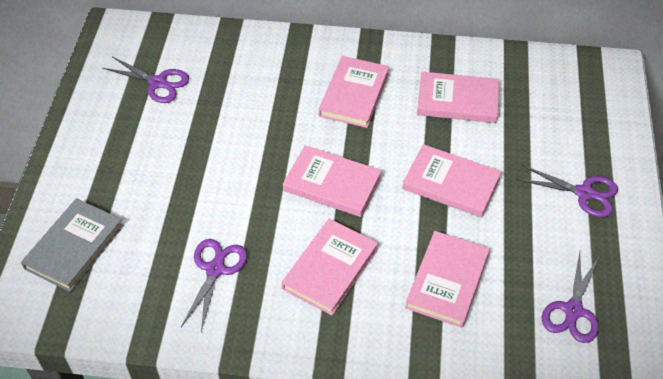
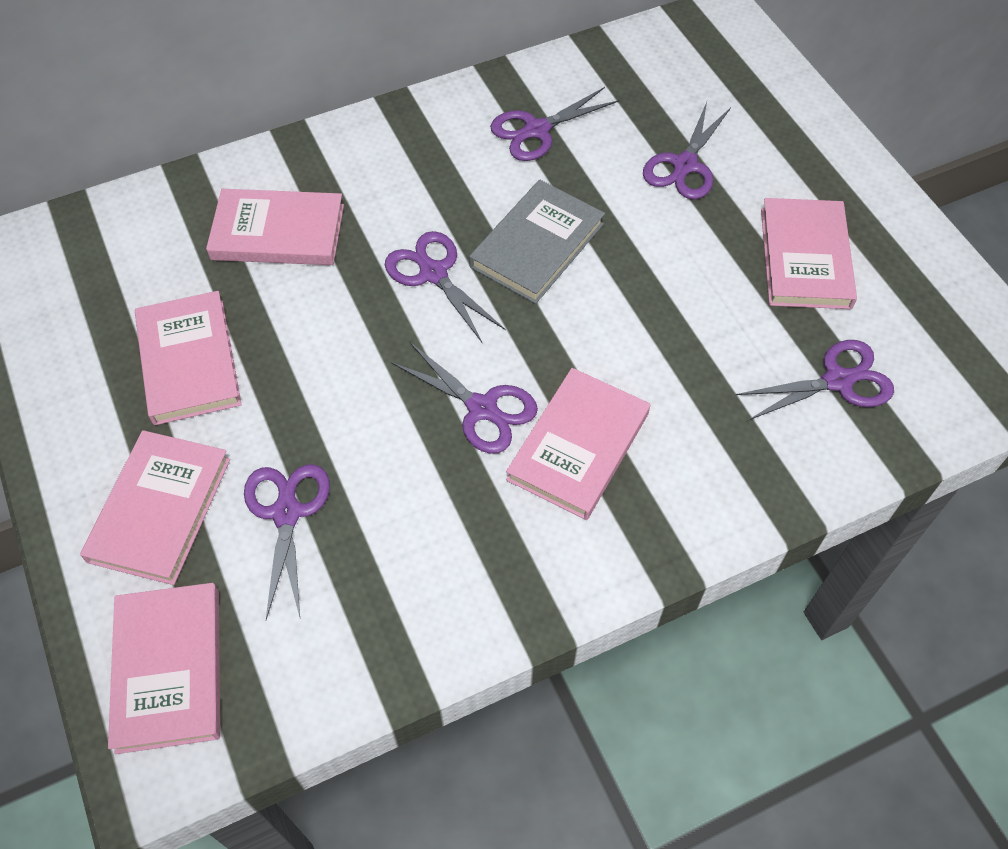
purple scissors: 4 -> 6

